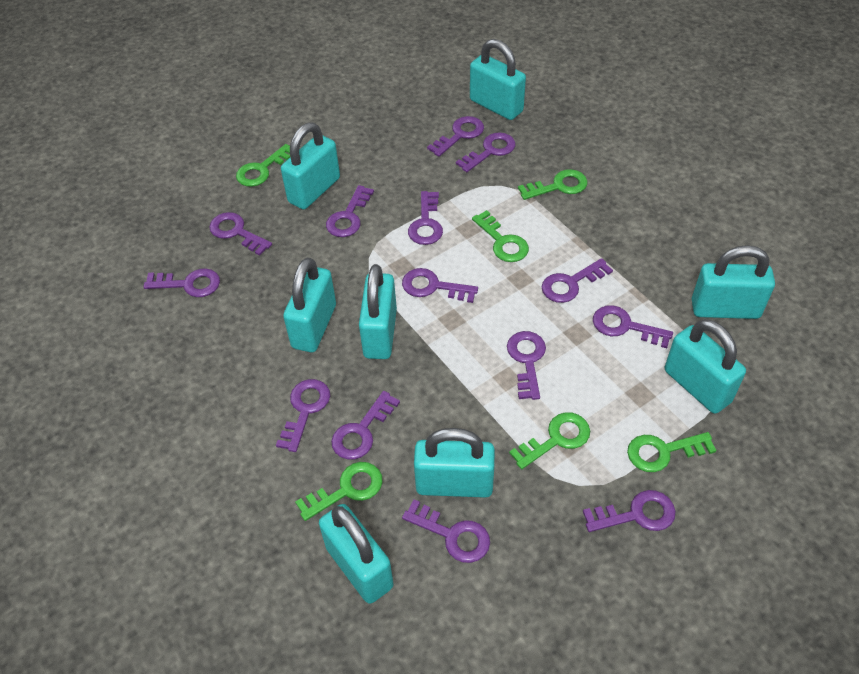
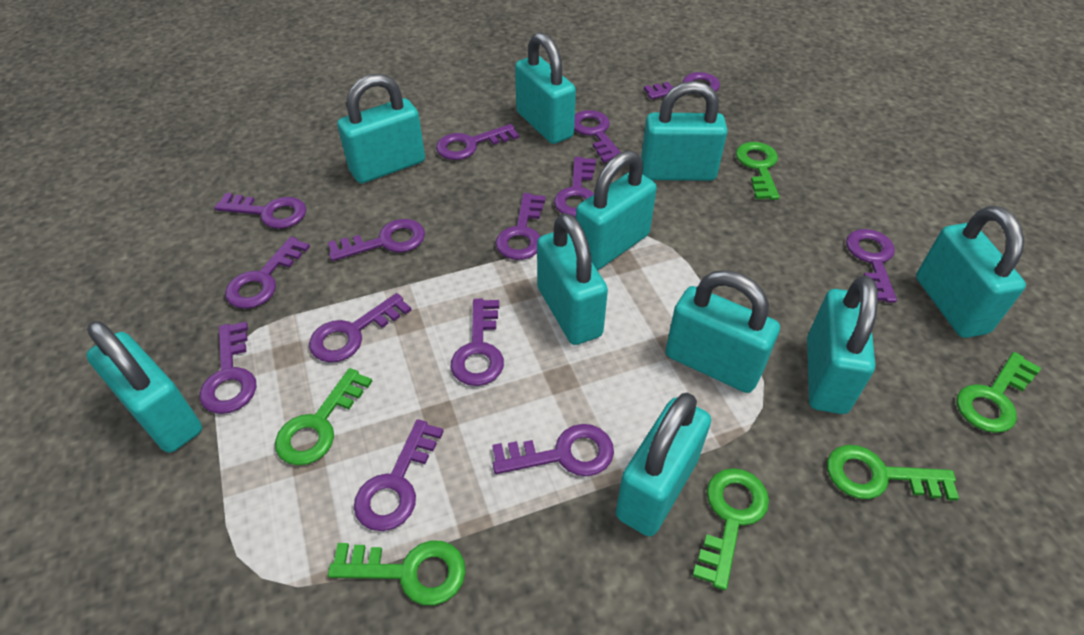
turquoise padlock: 8 -> 10

